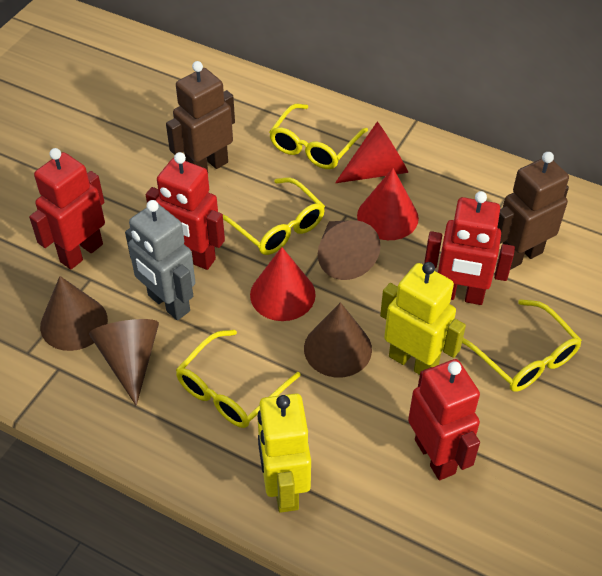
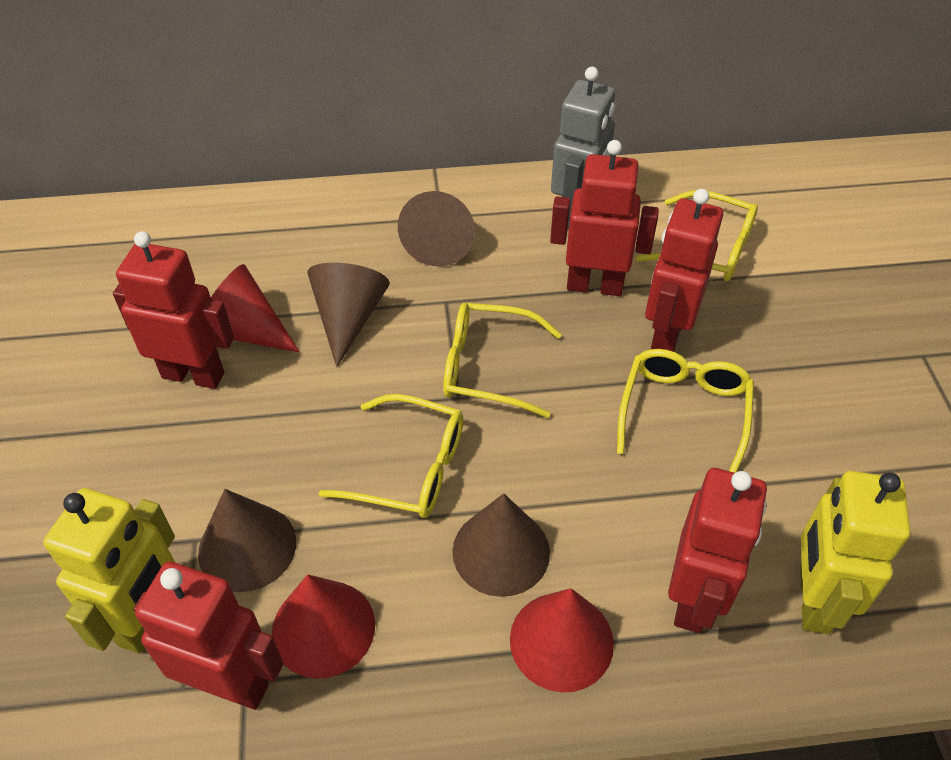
brown robot: 2 -> 0
red robot: 4 -> 5

